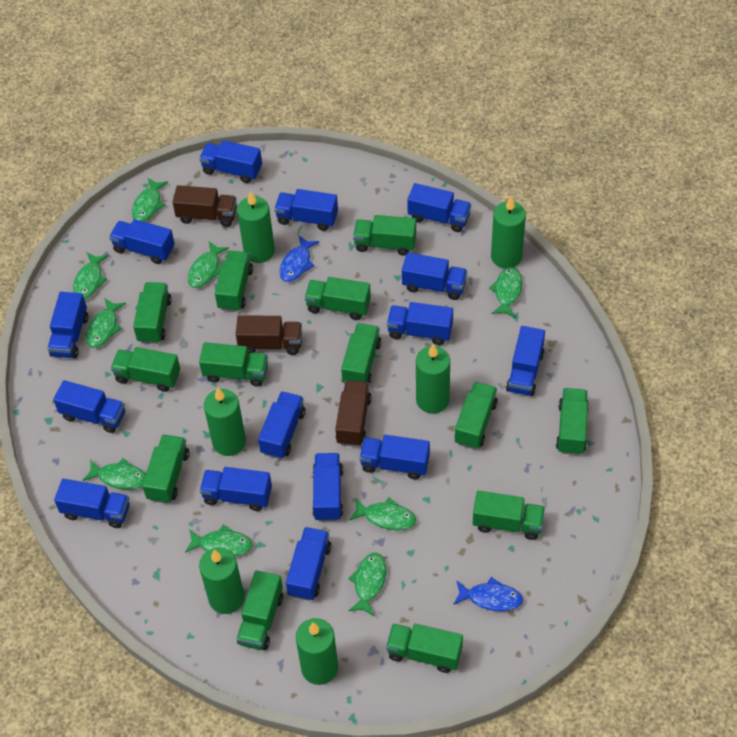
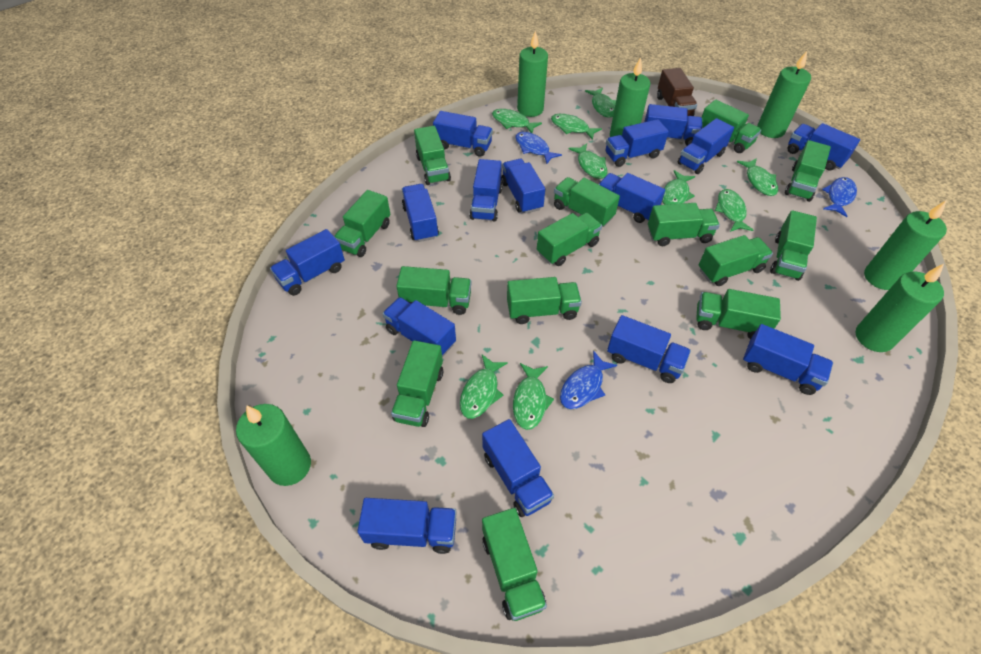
blue fish: 2 -> 3
brown truck: 3 -> 1
green truck: 13 -> 14

